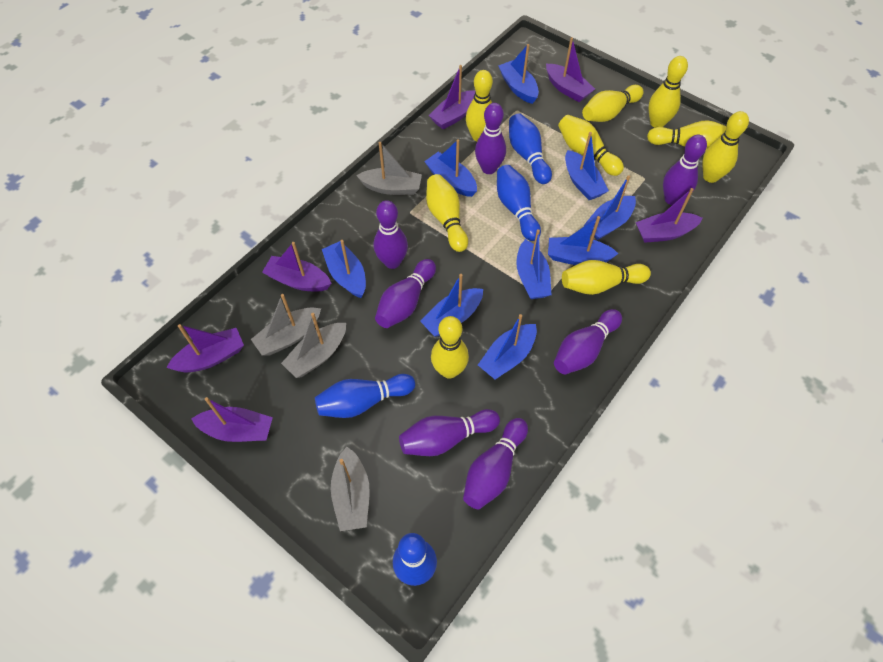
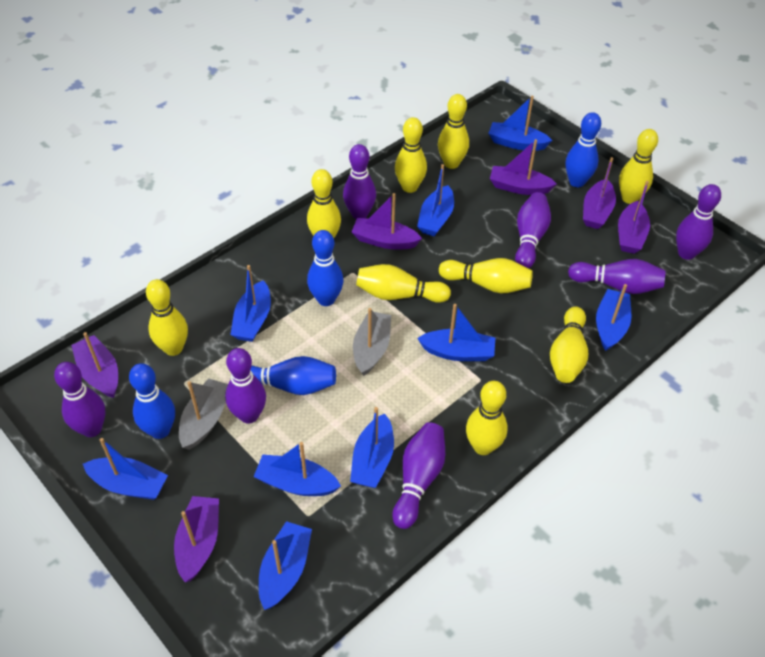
grey boat: 4 -> 2

